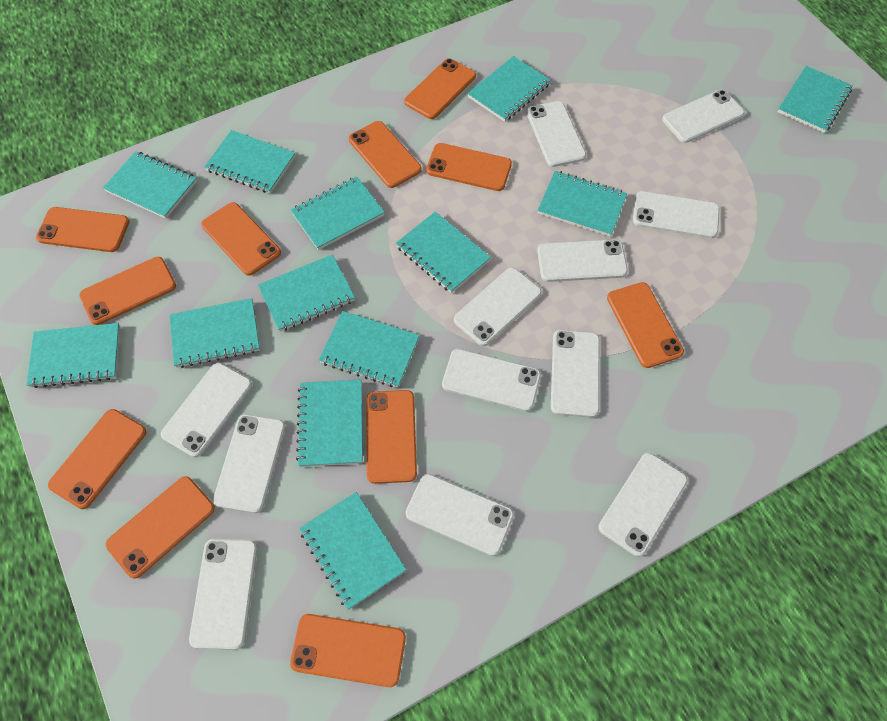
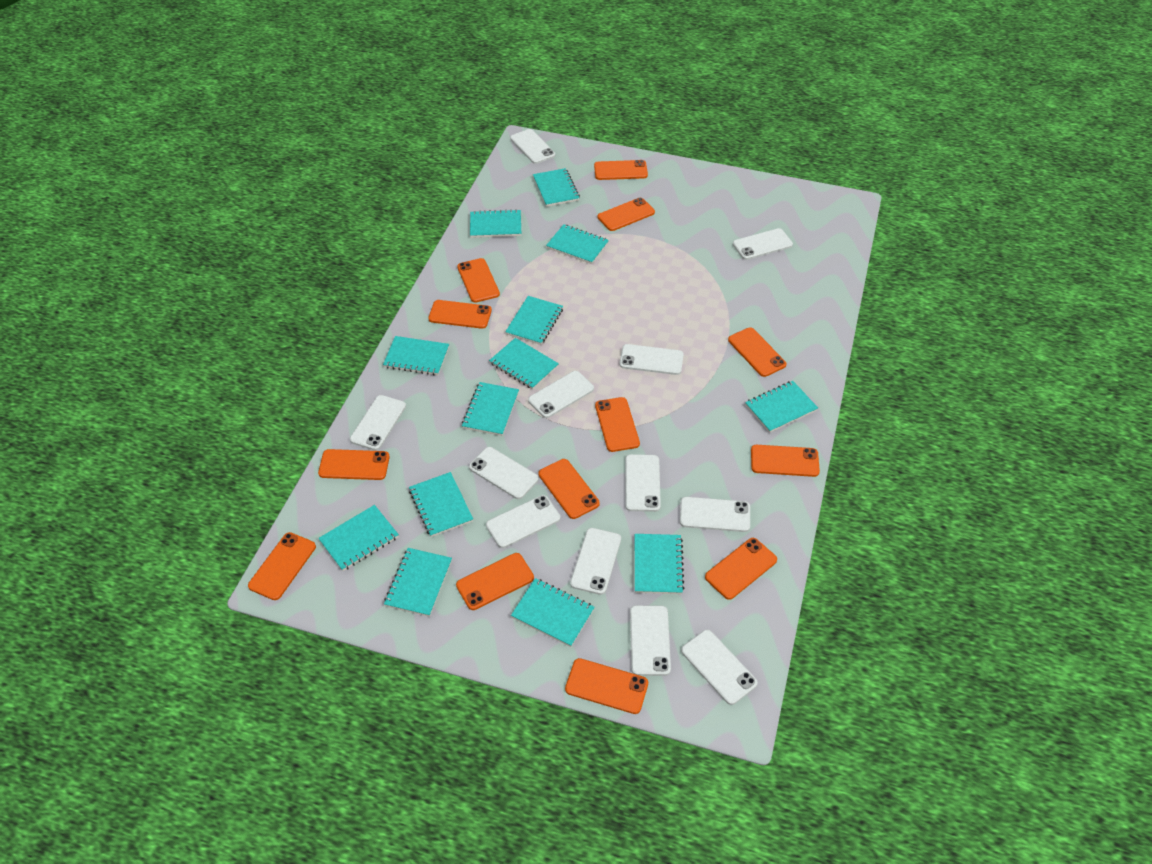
orange phone: 11 -> 13

